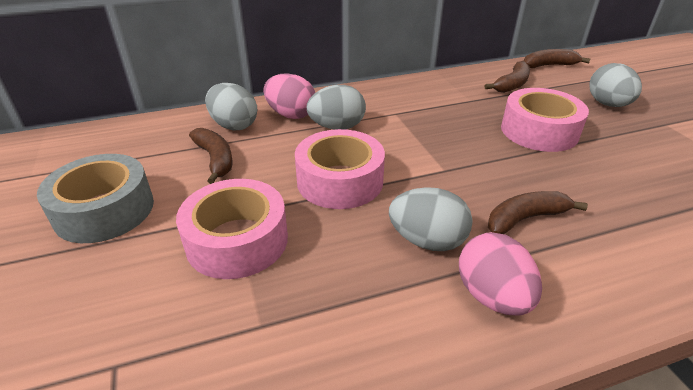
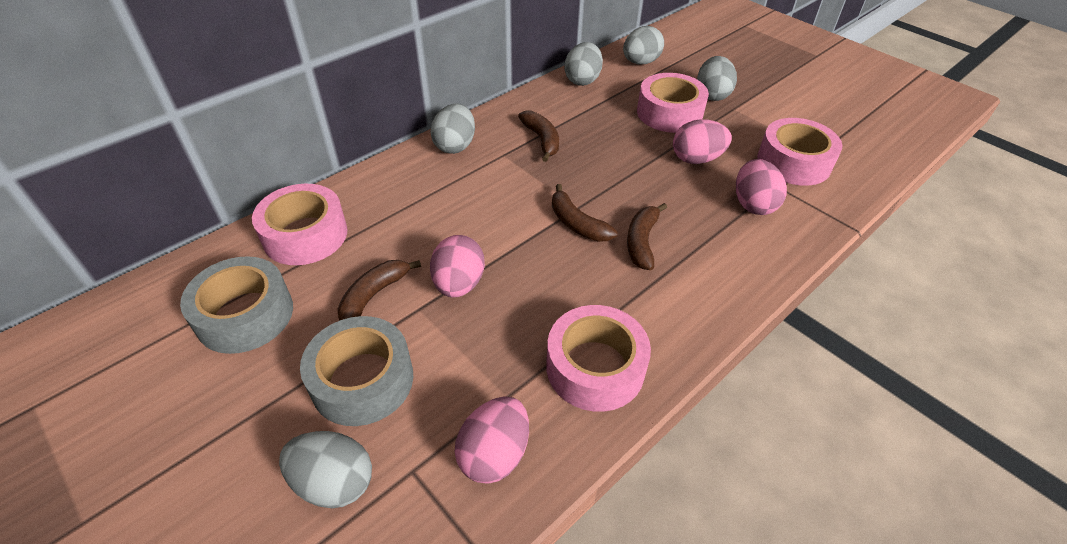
grey egg: 4 -> 5
grey tape: 1 -> 2
pink egg: 2 -> 4
pink tape: 3 -> 4

